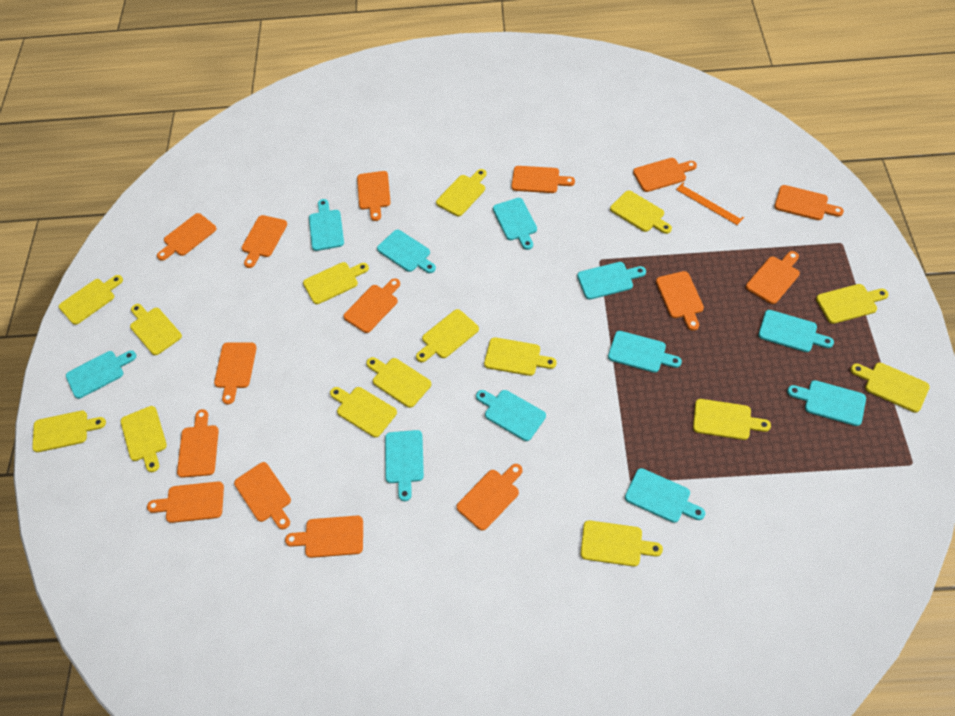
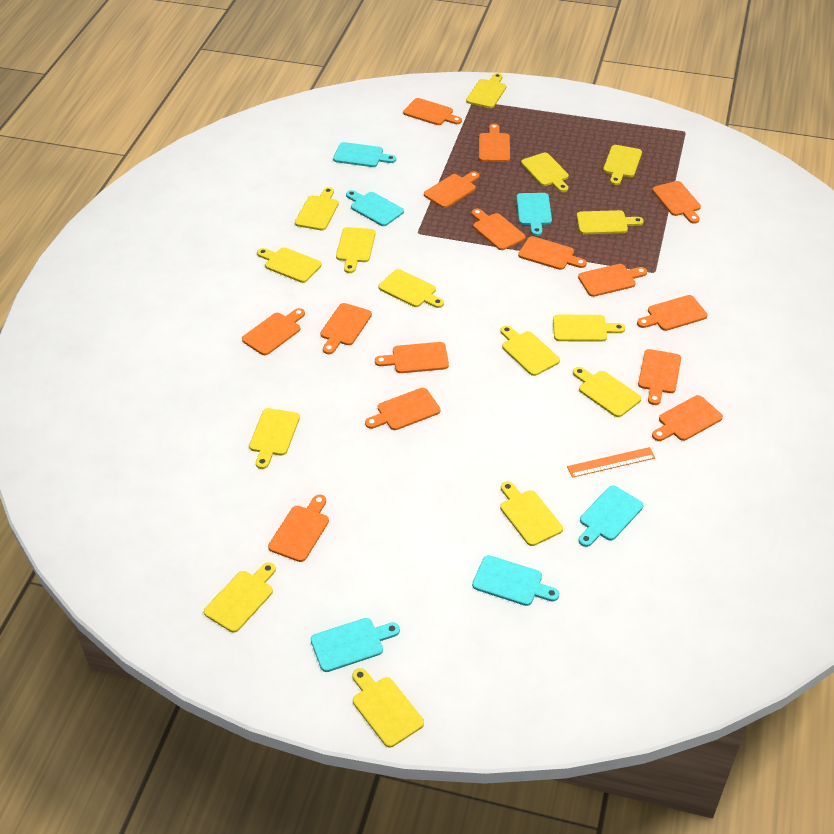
turquoise cutting board: 11 -> 6

